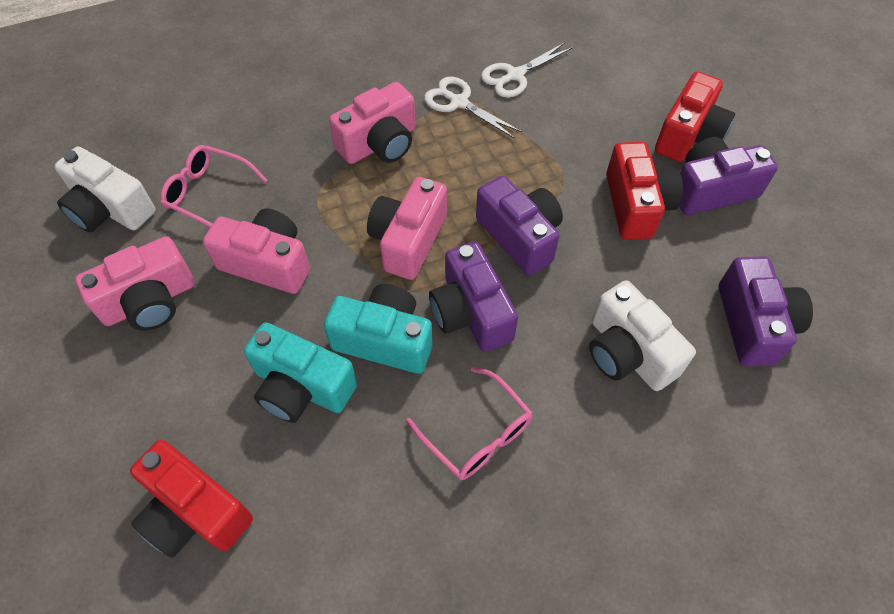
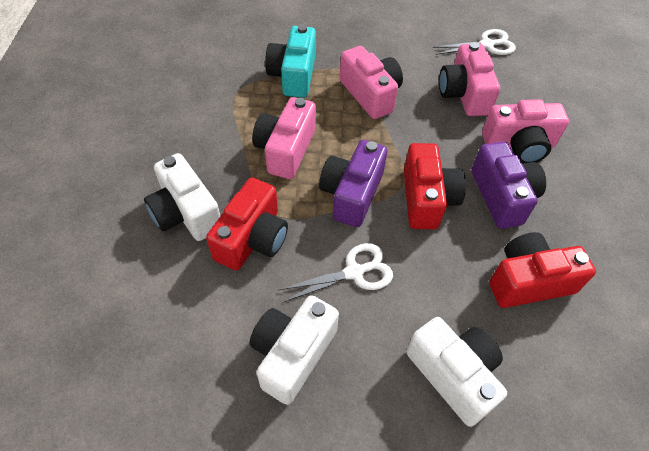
pink glasses: 2 -> 0
purple camera: 4 -> 2
turquoise camera: 2 -> 1
white camera: 2 -> 3

